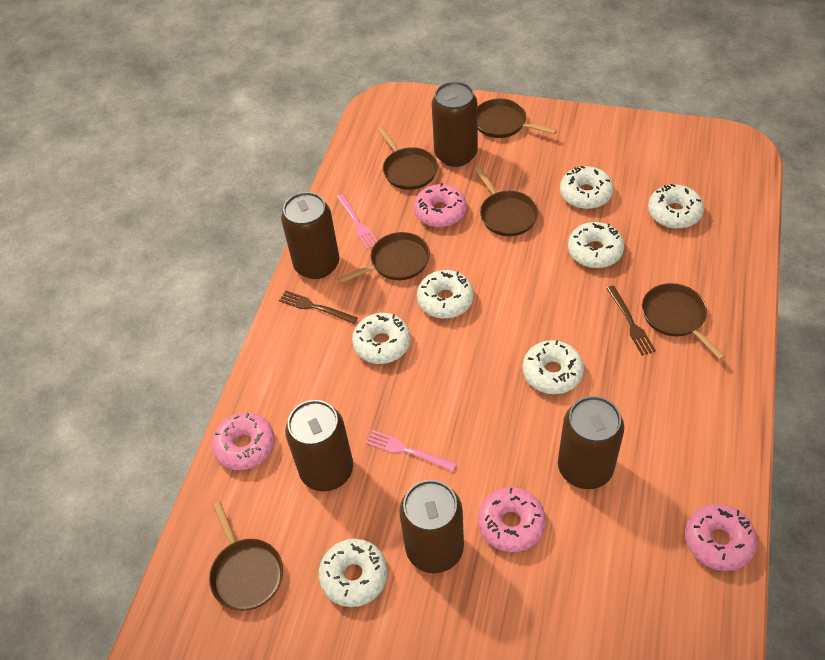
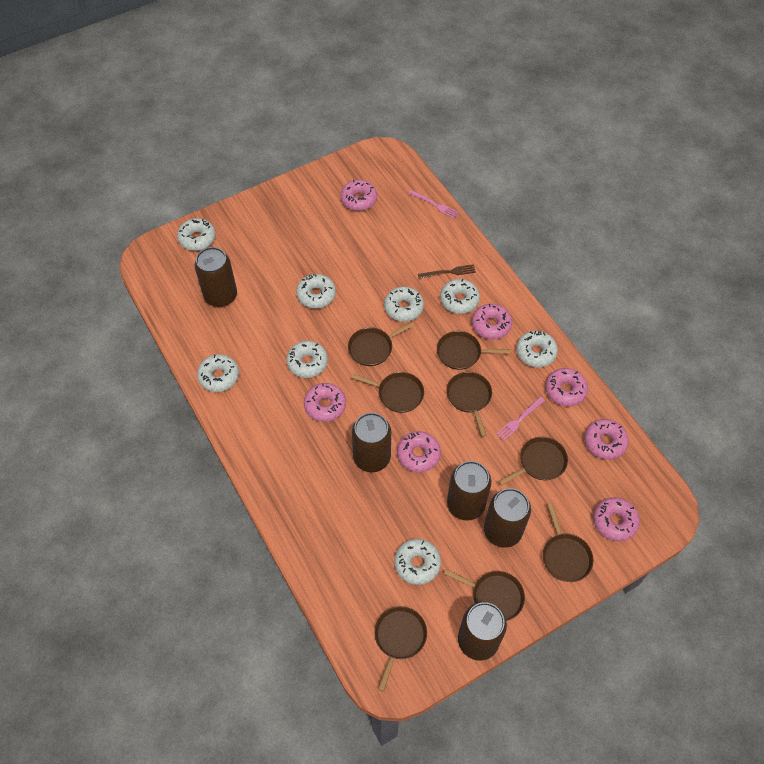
brown fork: 2 -> 1
brown pan: 6 -> 8
pink donut: 4 -> 7
white donut: 7 -> 8

